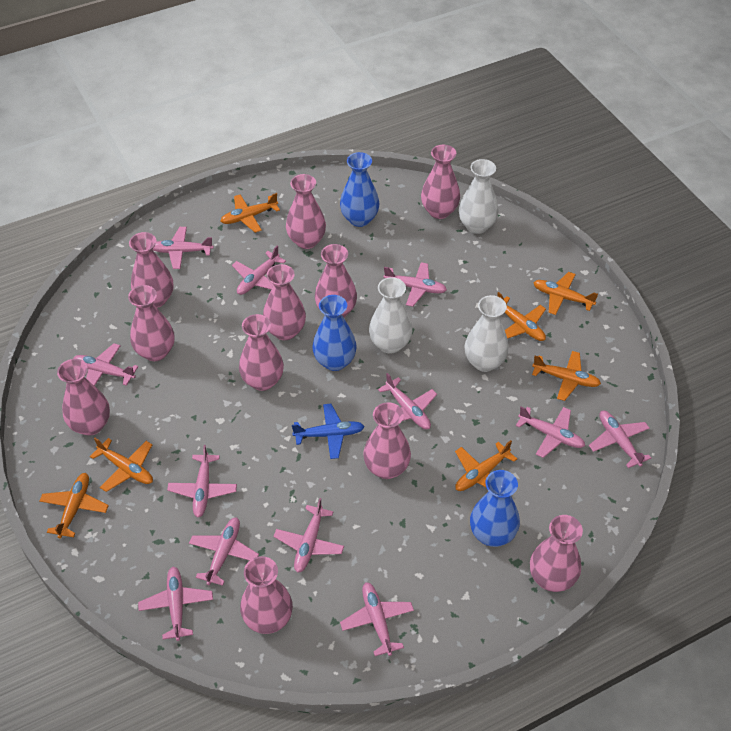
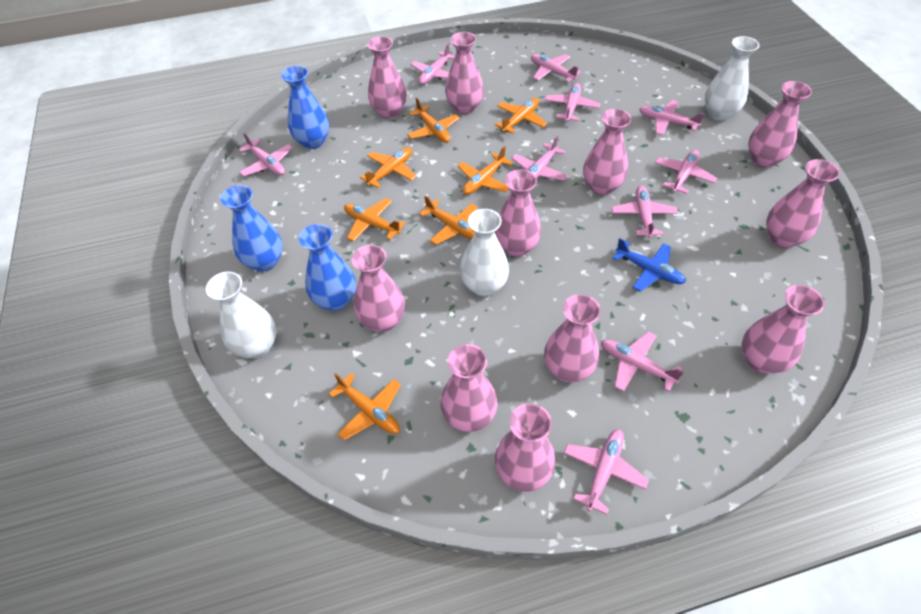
pink plane: 12 -> 10

